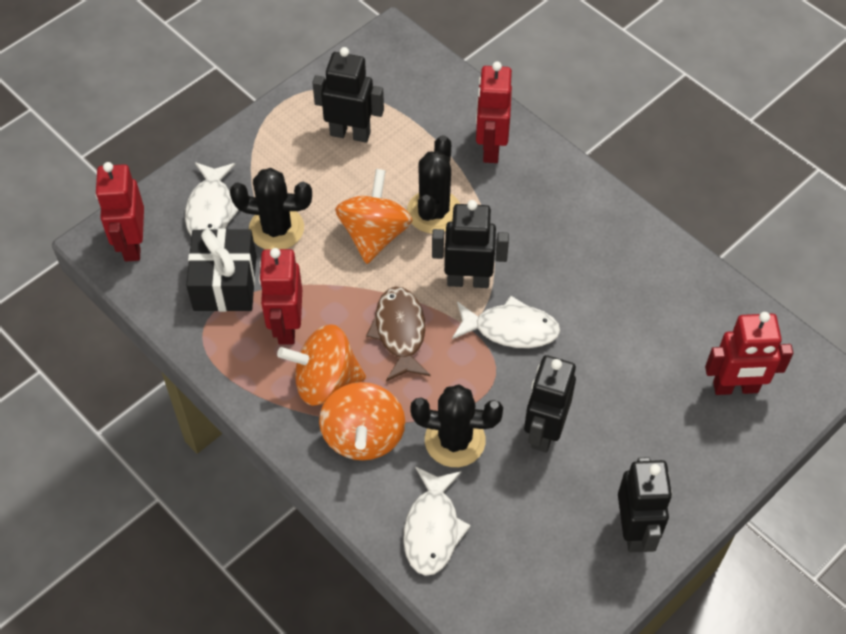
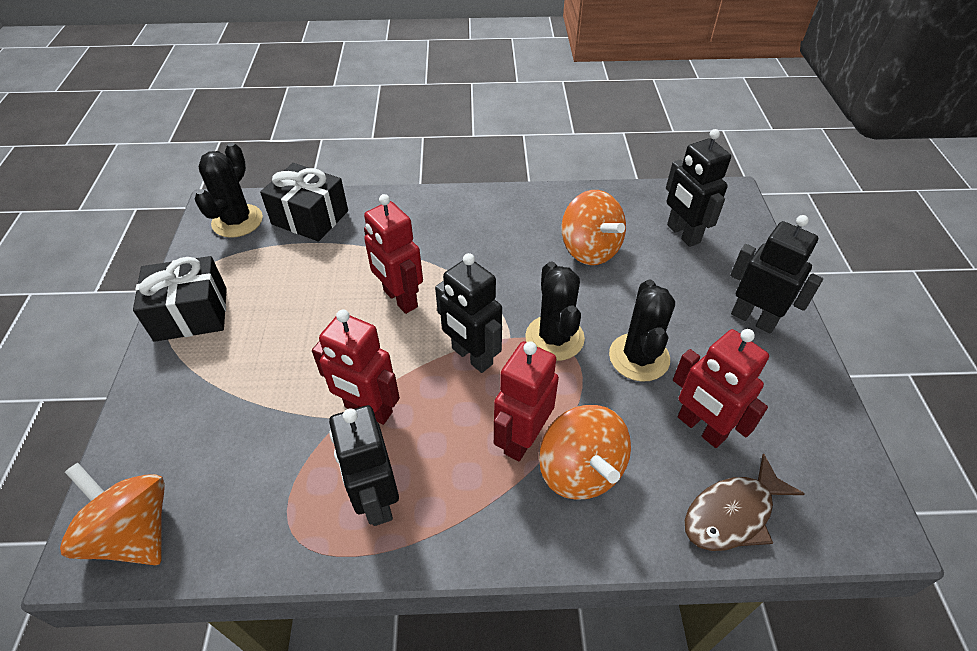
black gift: 1 -> 2
white fish: 3 -> 0

